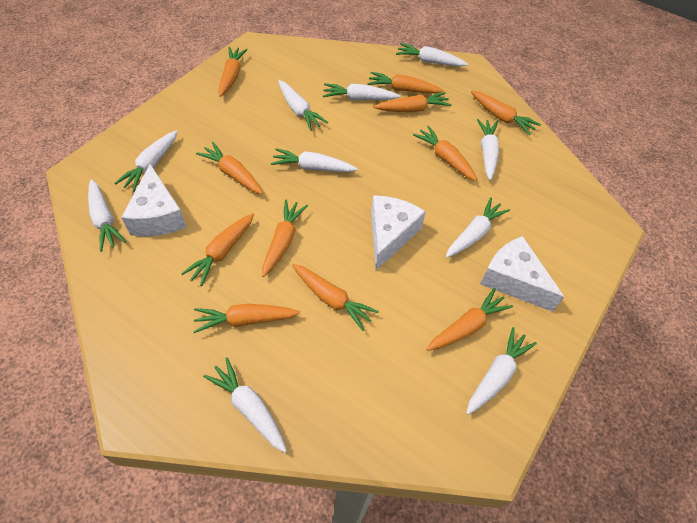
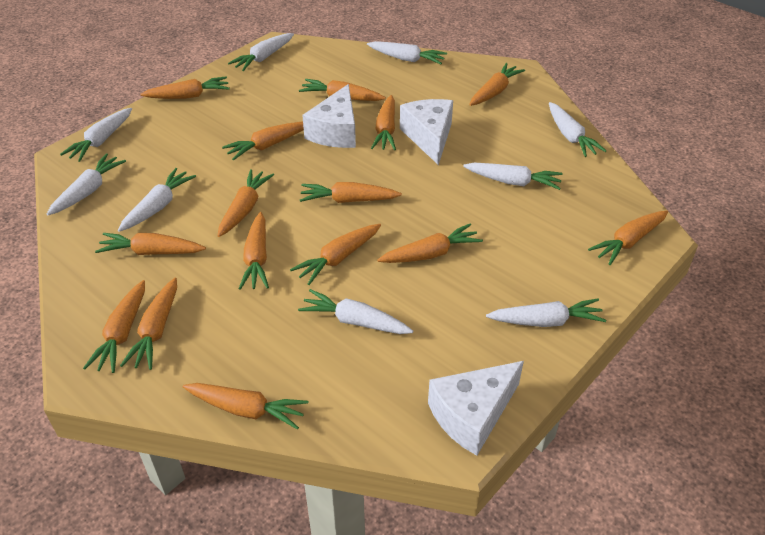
orange carrot: 11 -> 15
white carrot: 10 -> 9

